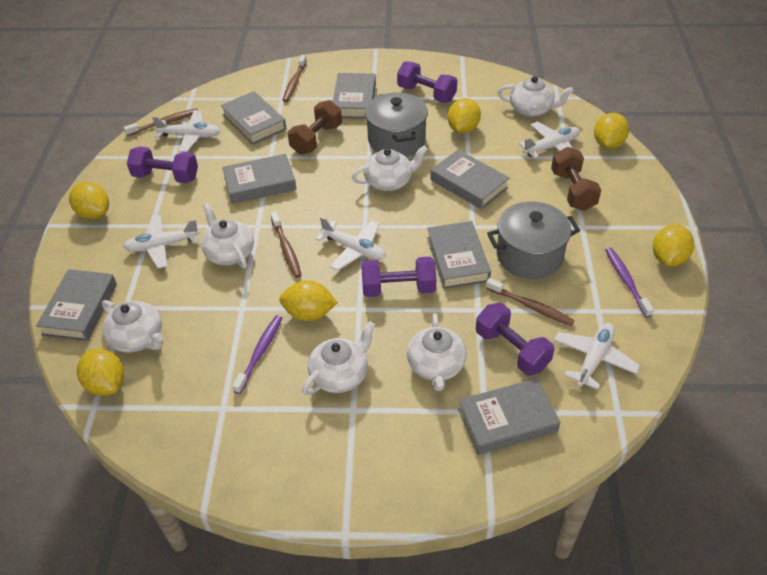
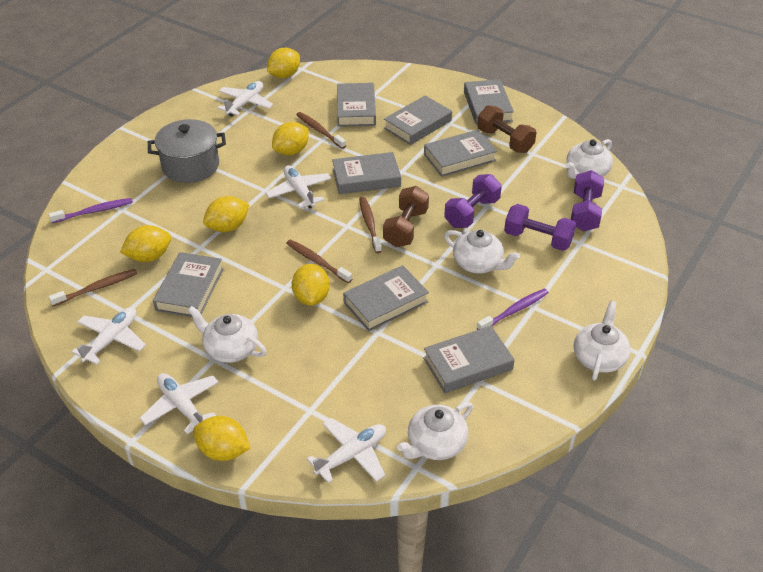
grey book: 7 -> 8
grey pot: 2 -> 1
purple dumbbell: 4 -> 3
white teapot: 6 -> 5

